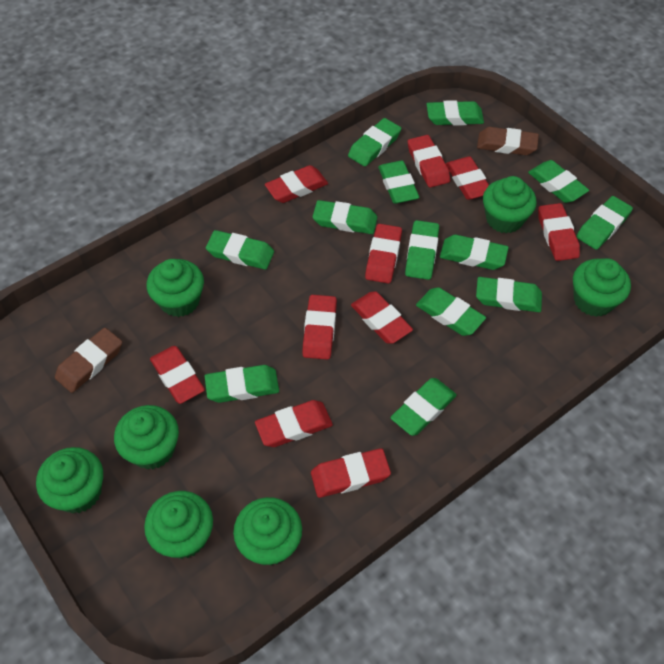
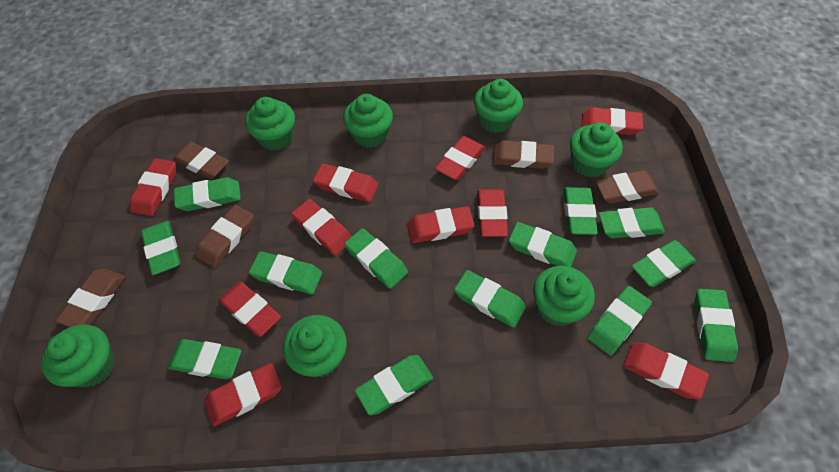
brown eraser: 2 -> 5

